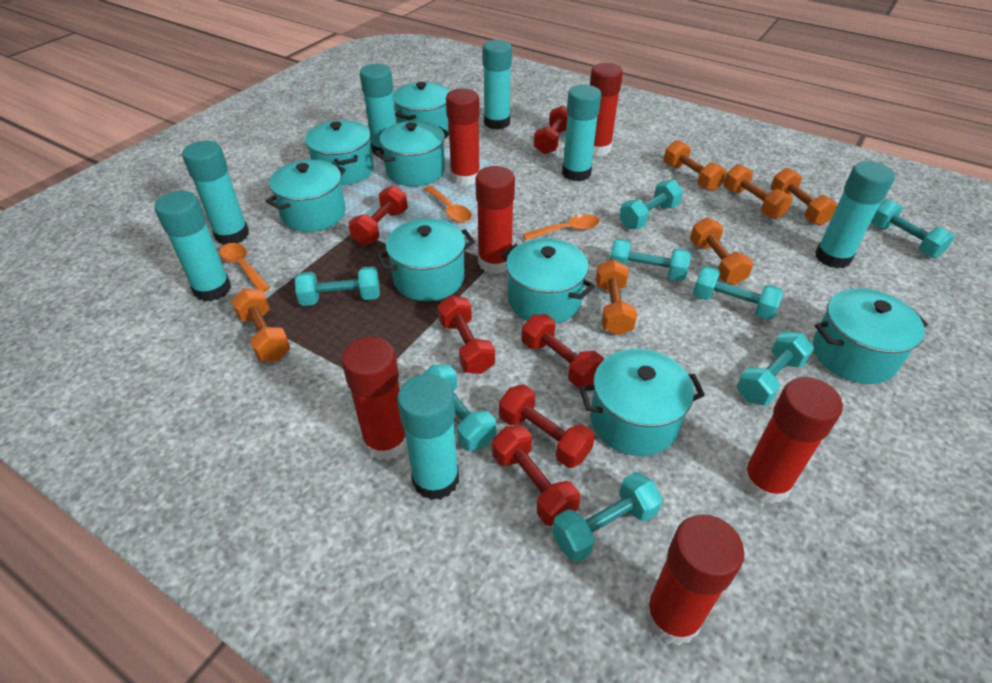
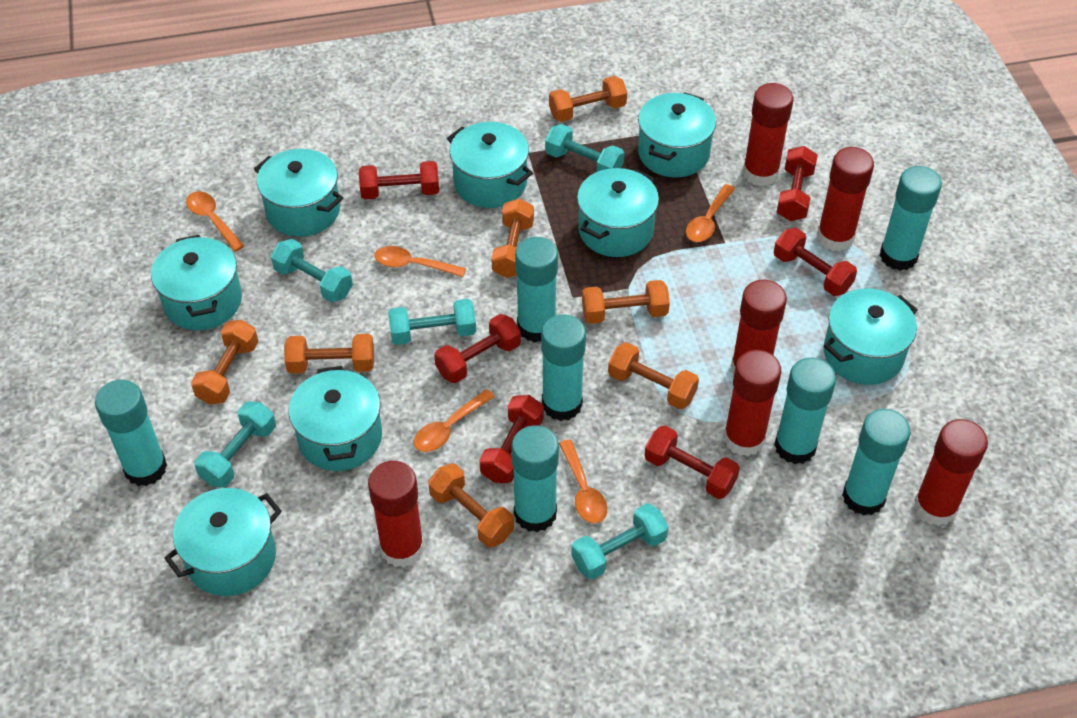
orange dumbbell: 6 -> 7
orange spoon: 3 -> 5
turquoise dumbbell: 8 -> 5

